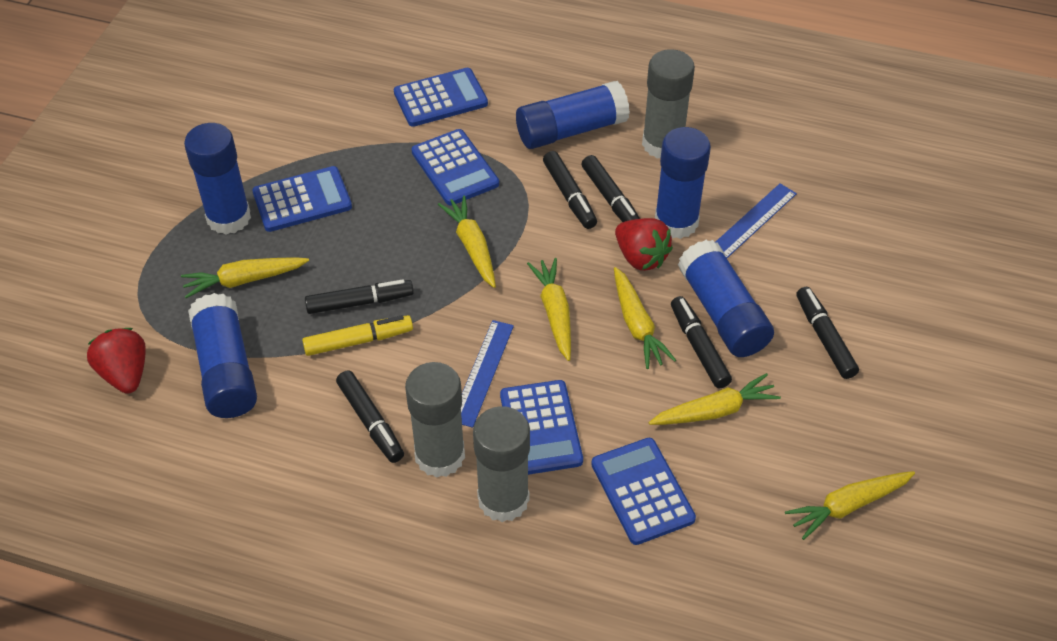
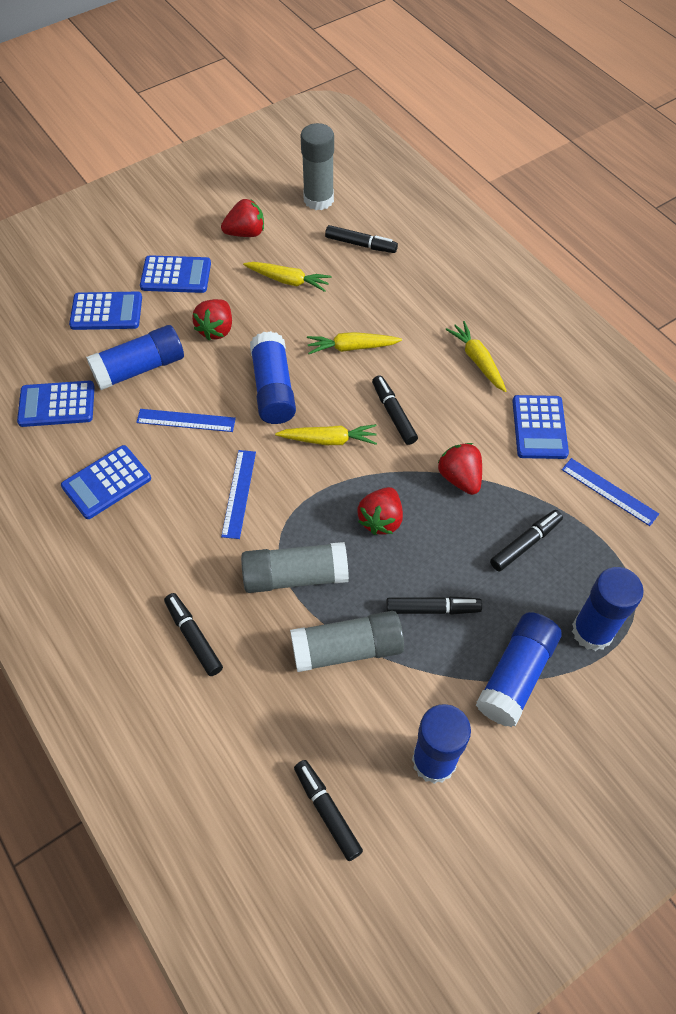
blue ruler: 2 -> 3
red strawberry: 2 -> 4
yellow carrot: 6 -> 4
yellow marker: 1 -> 0

